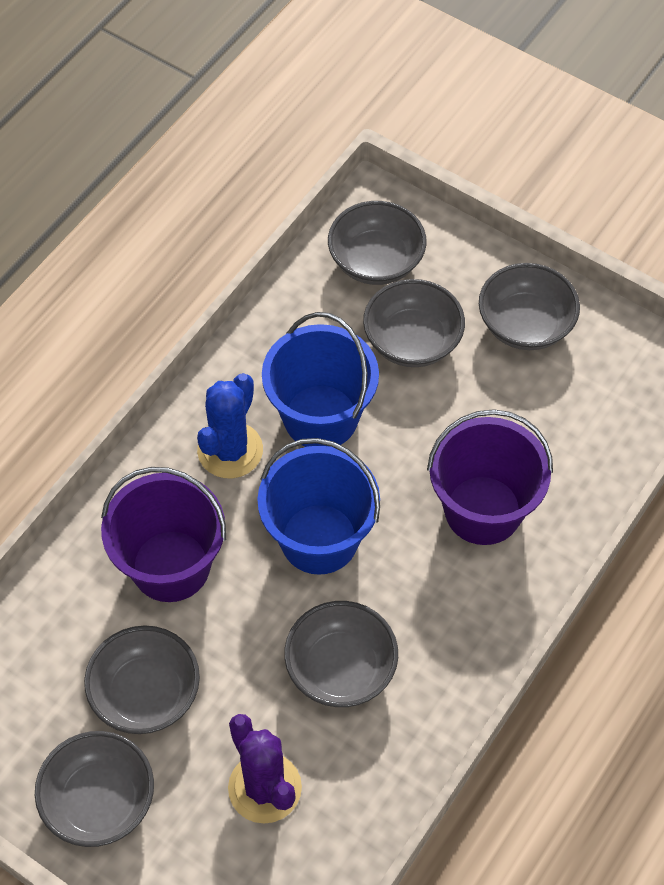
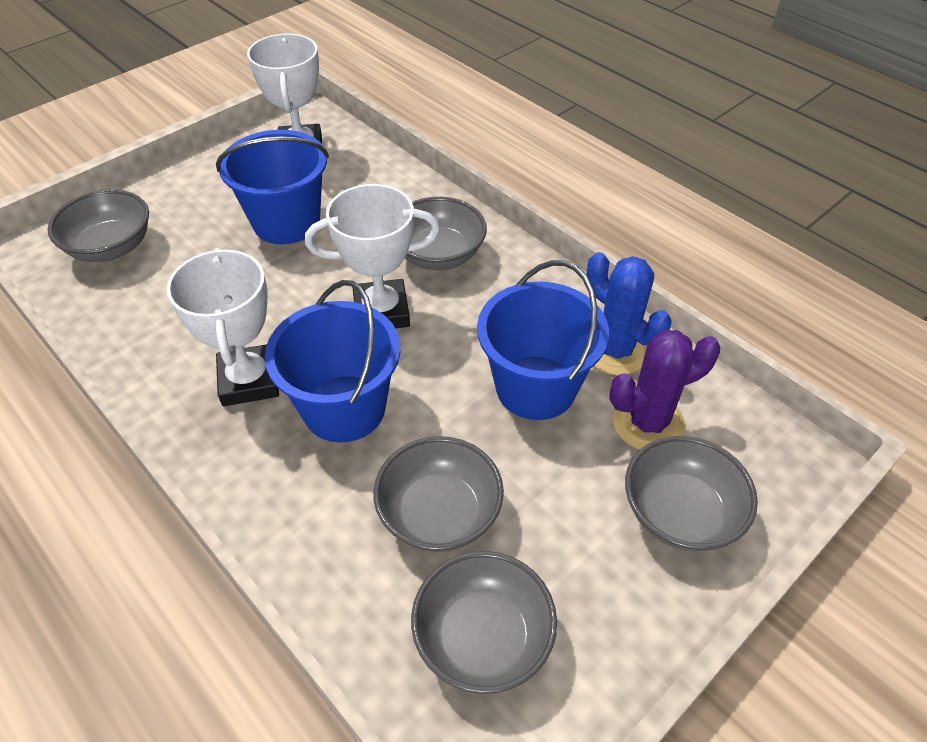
blue bucket: 2 -> 3
grey bowl: 6 -> 5
purple bucket: 2 -> 0
white trophy: 0 -> 3

